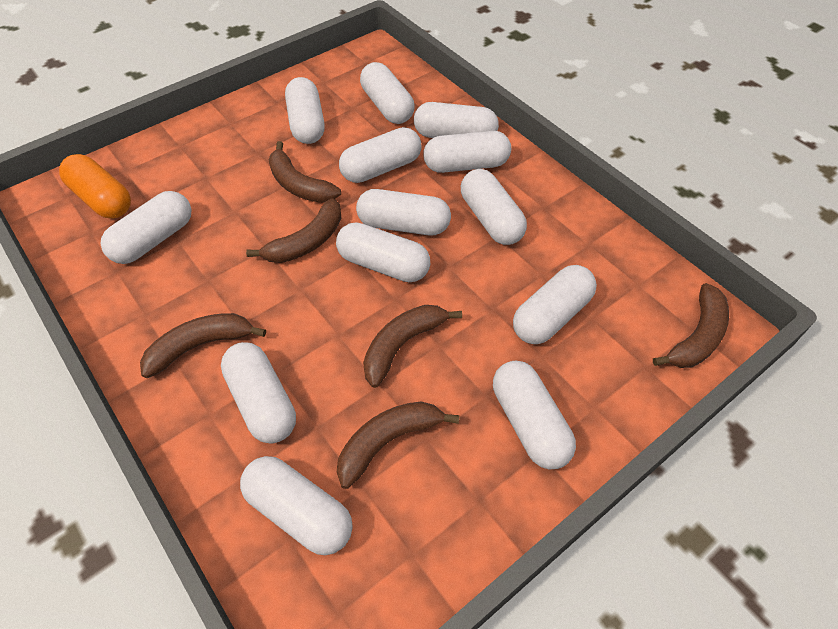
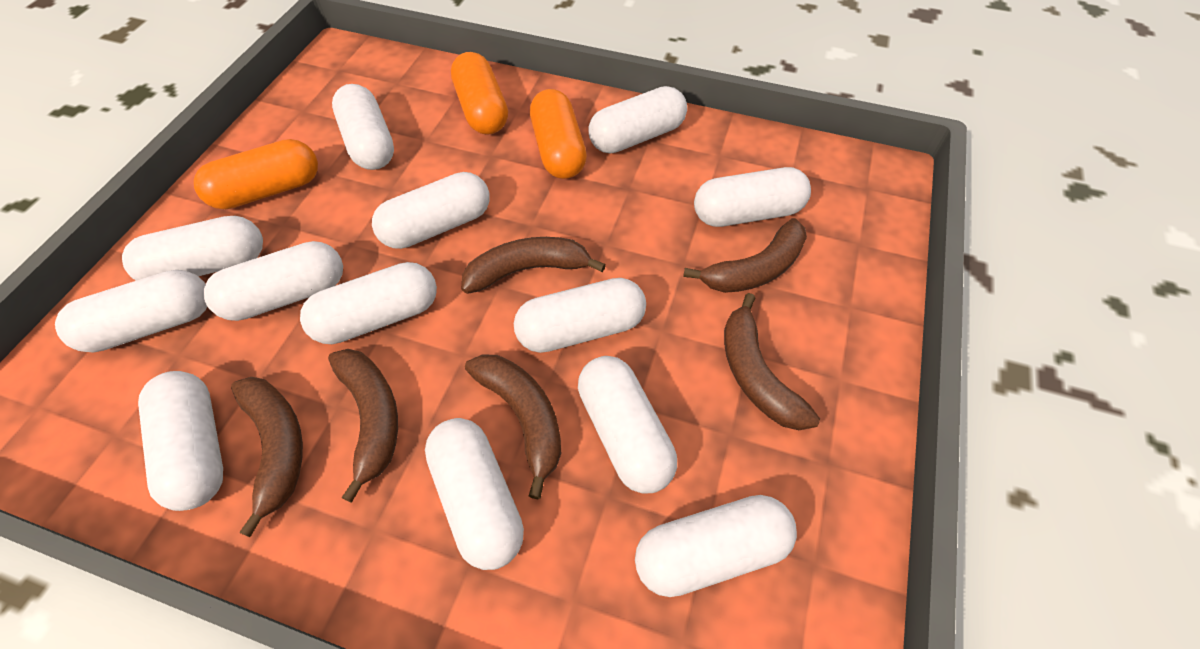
orange capsule: 1 -> 3

